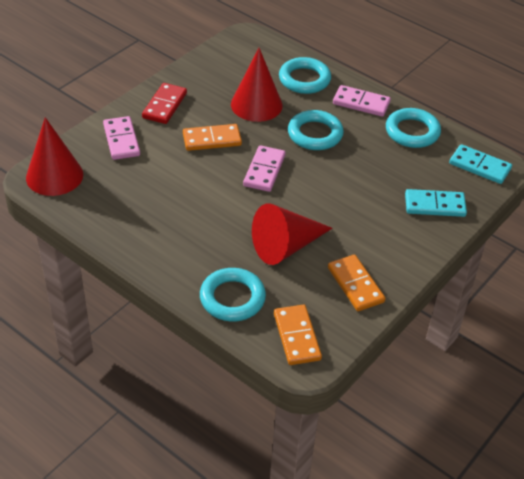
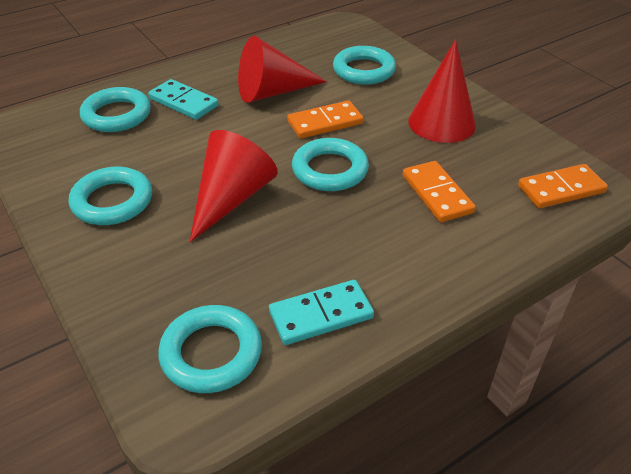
pink domino: 3 -> 0
red domino: 1 -> 0
turquoise ring: 4 -> 5

